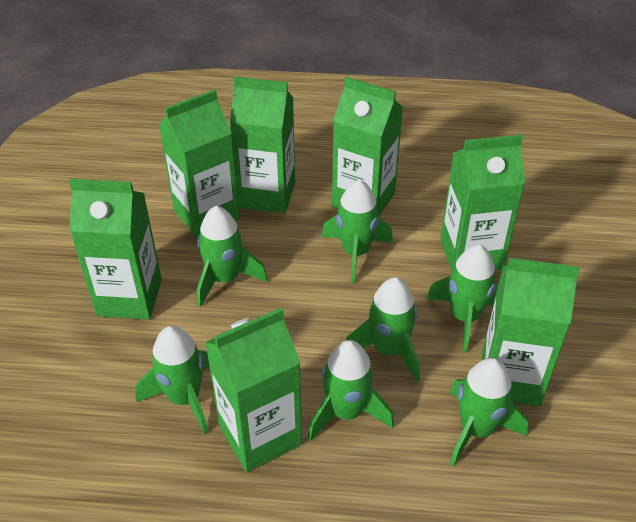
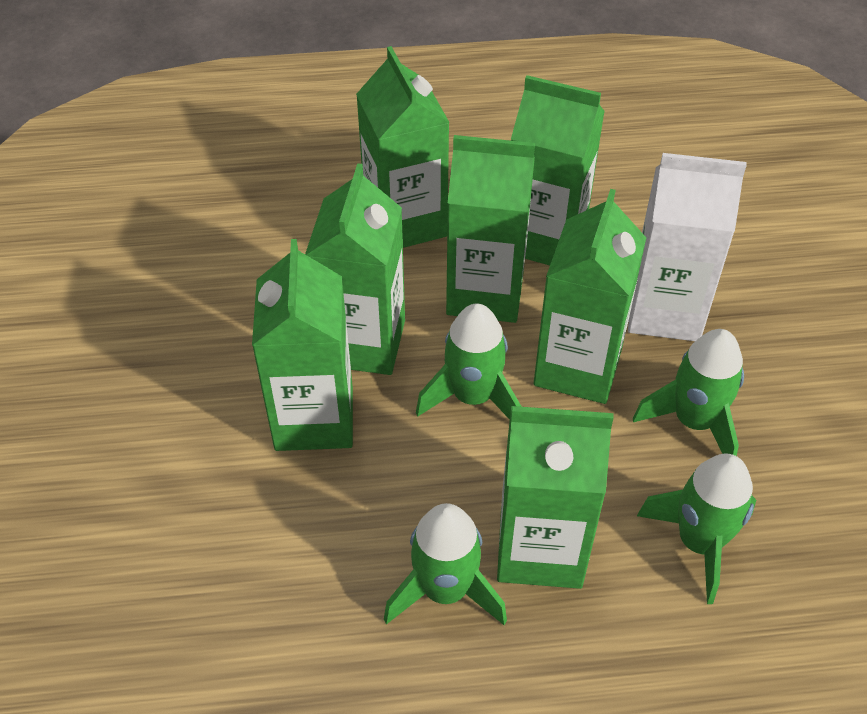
green rocket: 7 -> 4
white carton: 0 -> 1

